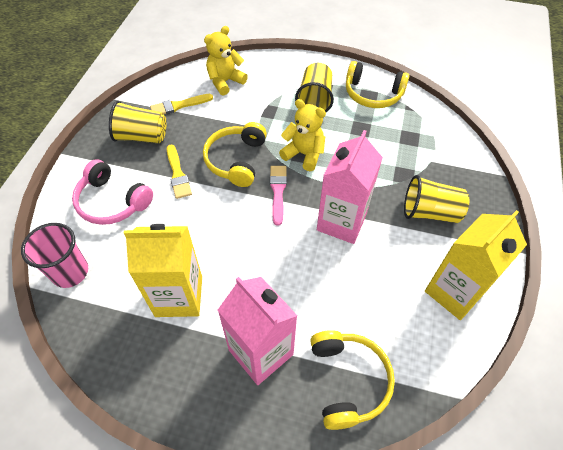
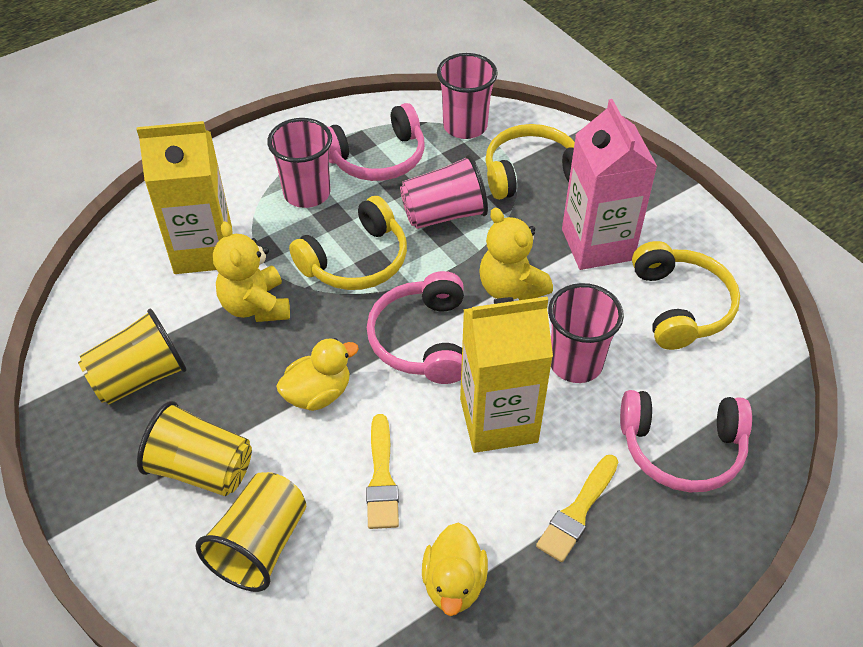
pink brush: 1 -> 0
pink carton: 2 -> 1
pink cup: 1 -> 4
pink headphones: 1 -> 3
yellow duck: 0 -> 2

